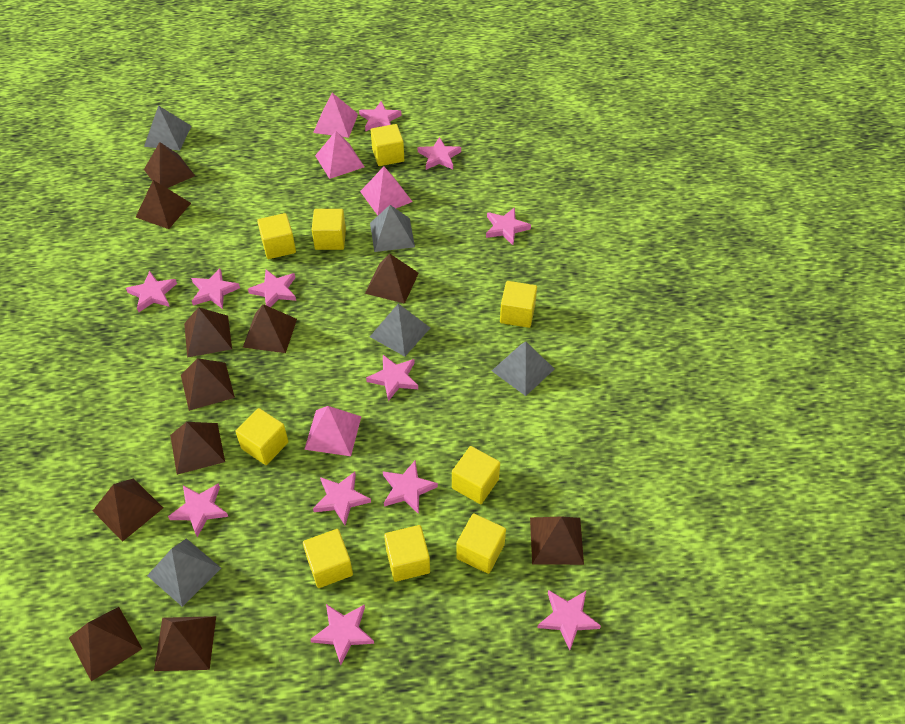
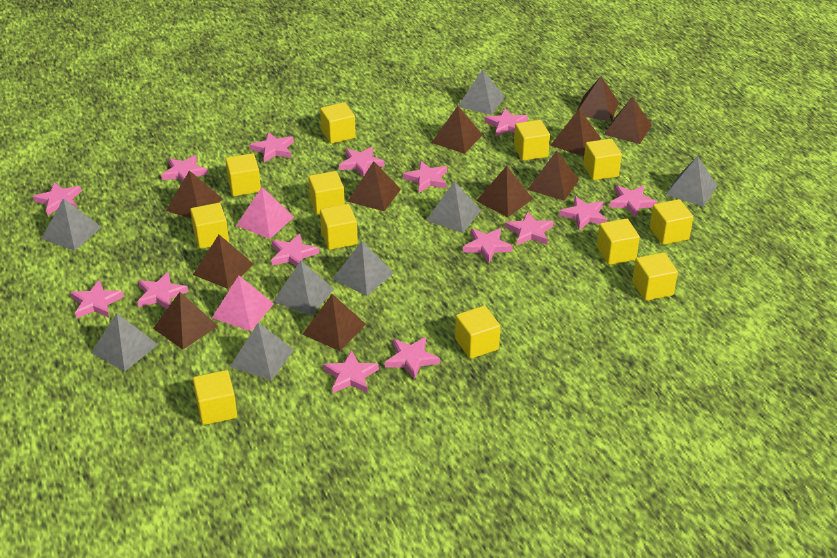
grey pyramid: 5 -> 8
pink pyramid: 4 -> 2
pink star: 12 -> 15
yellow cube: 9 -> 12

